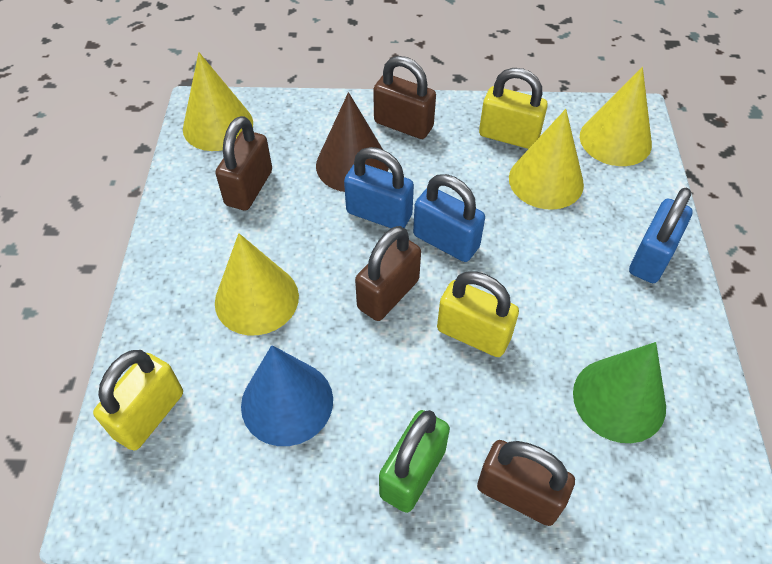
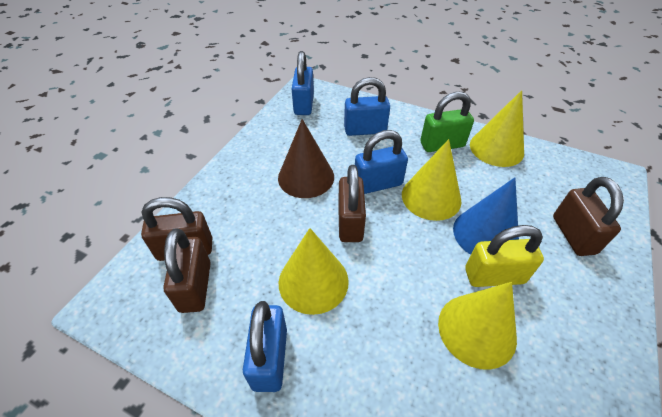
blue padlock: 3 -> 4
green cone: 1 -> 0
yellow padlock: 3 -> 1

